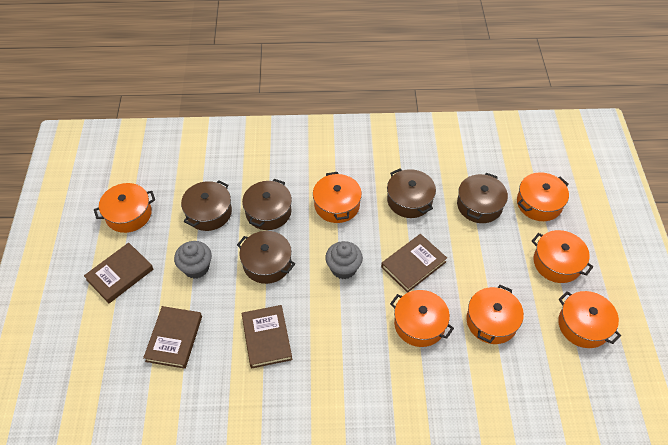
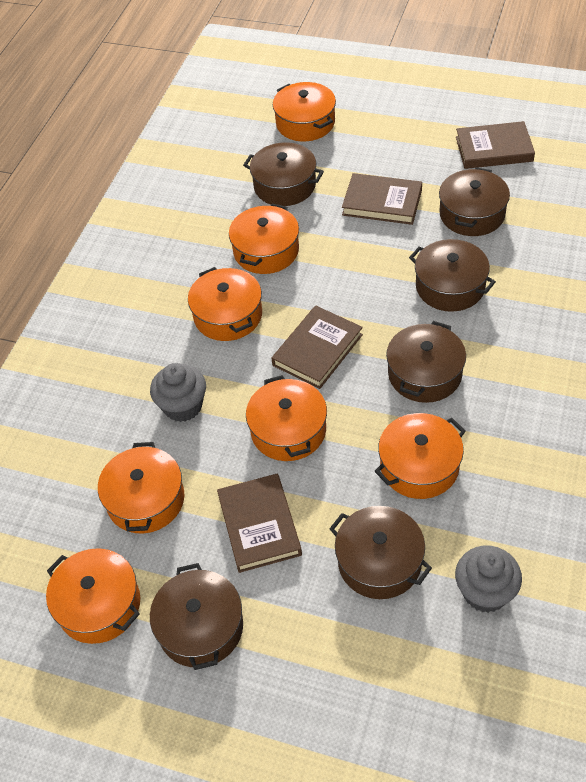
brown pot: 5 -> 6

